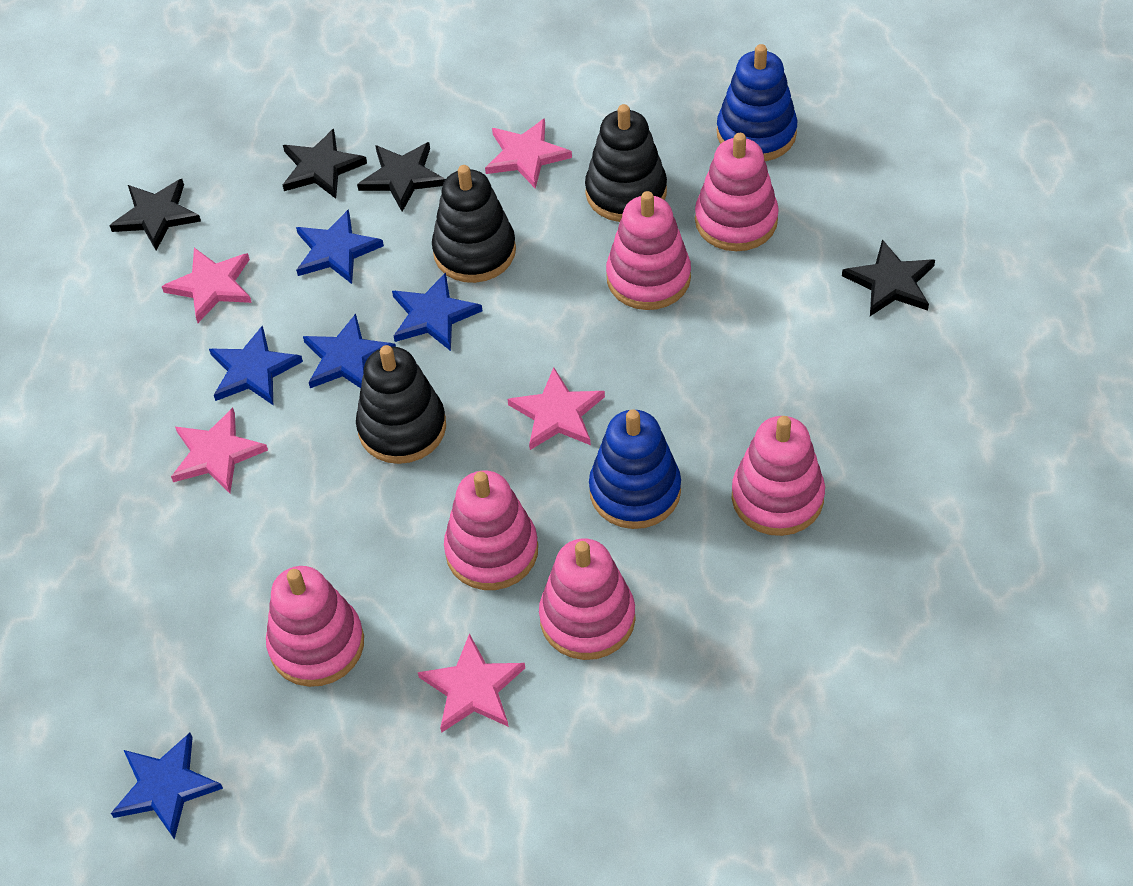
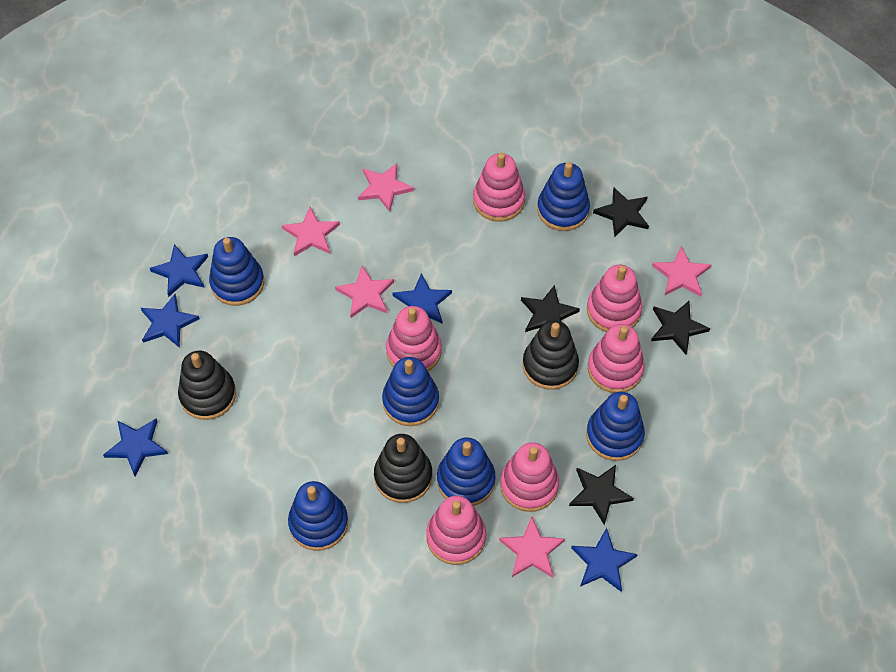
blue stacking toy: 2 -> 6

